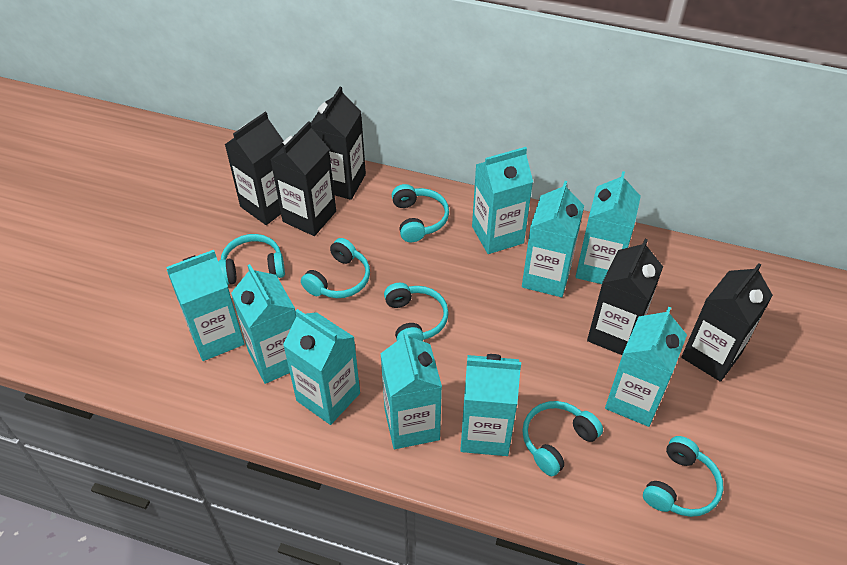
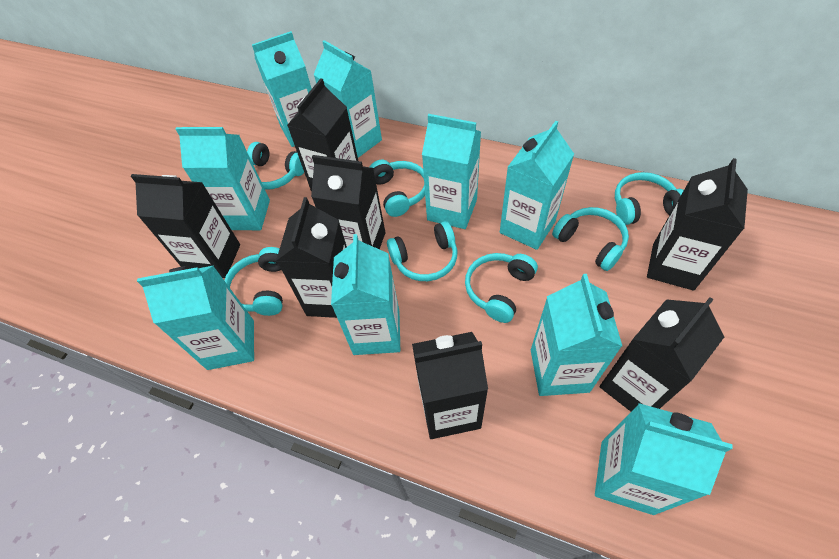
black carton: 5 -> 7
turquoise headphones: 6 -> 7

